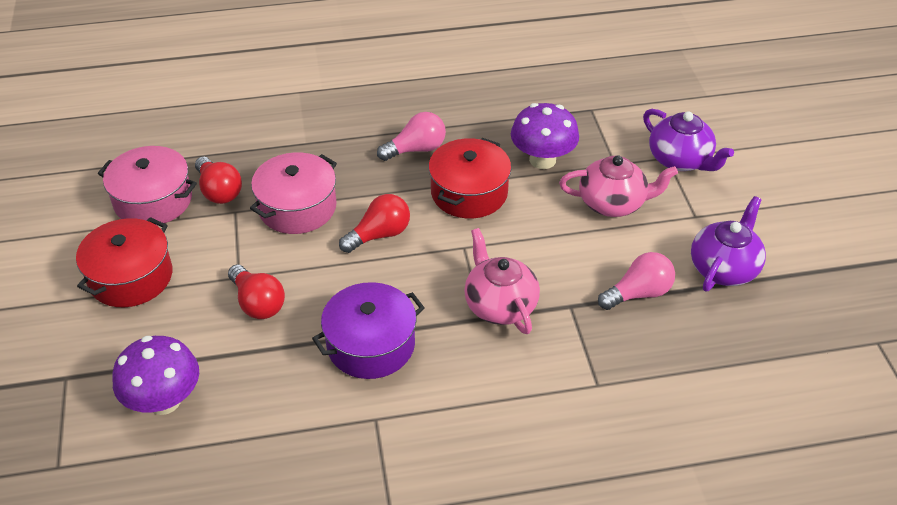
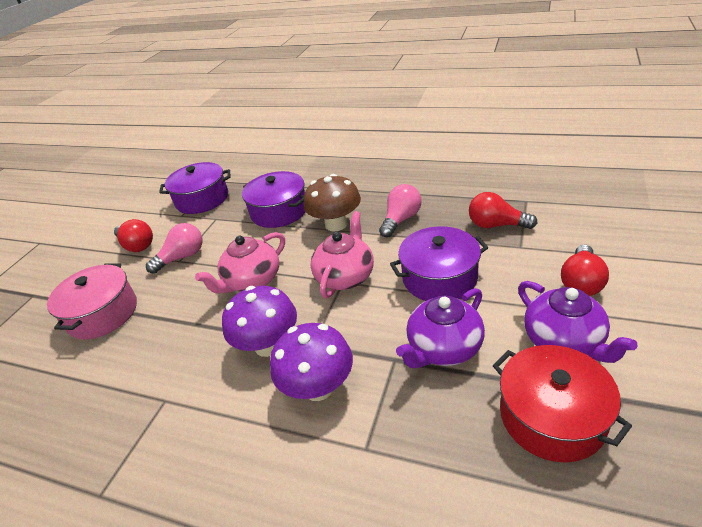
brown mushroom: 0 -> 1
pink pot: 2 -> 1
purple pot: 1 -> 3
red pot: 2 -> 1

